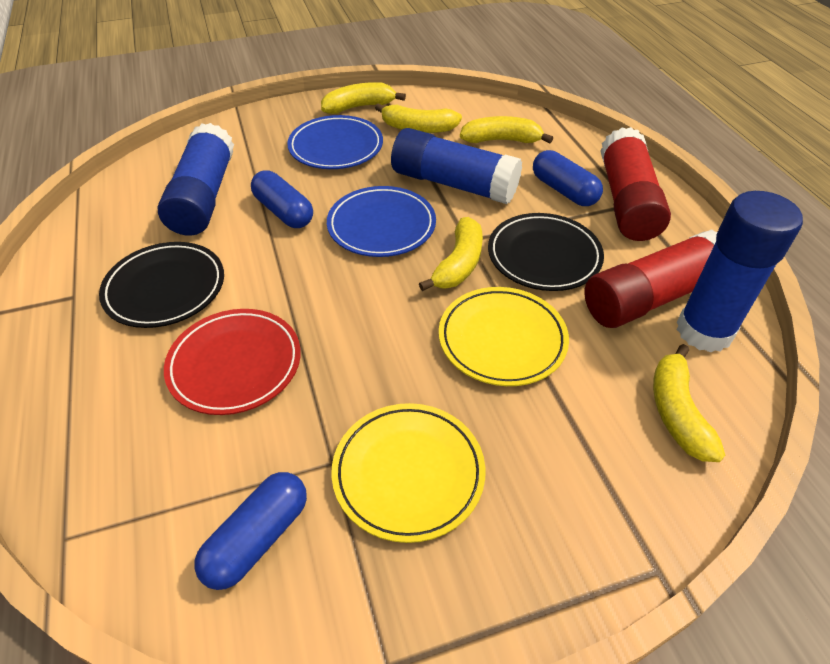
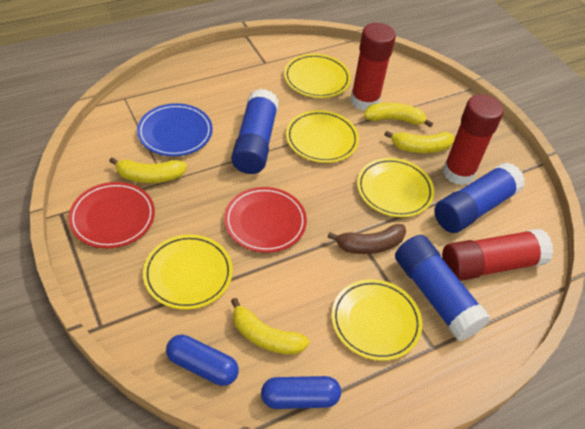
black plate: 2 -> 0
blue capsule: 3 -> 2
blue plate: 2 -> 1
brown banana: 0 -> 1
red glue stick: 2 -> 3
red plate: 1 -> 2
yellow banana: 5 -> 4
yellow plate: 2 -> 5

